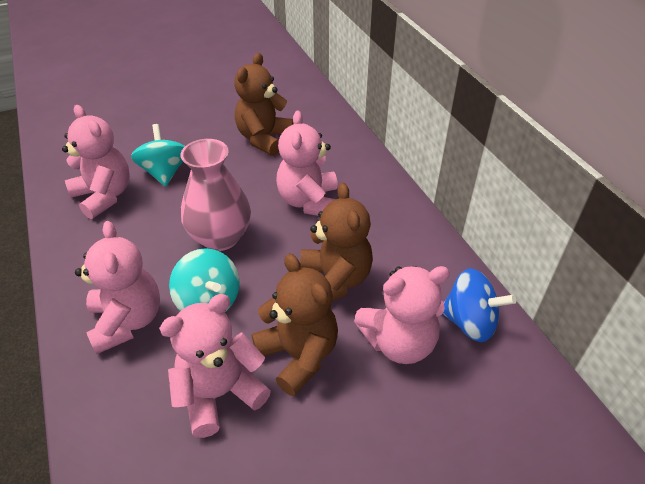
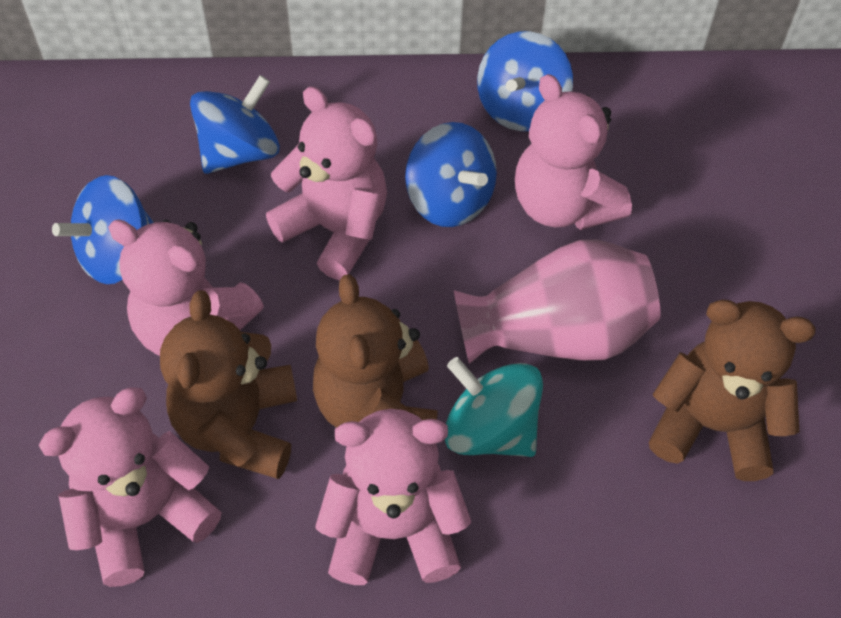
blue spinning top: 1 -> 4
turquoise spinning top: 2 -> 1

